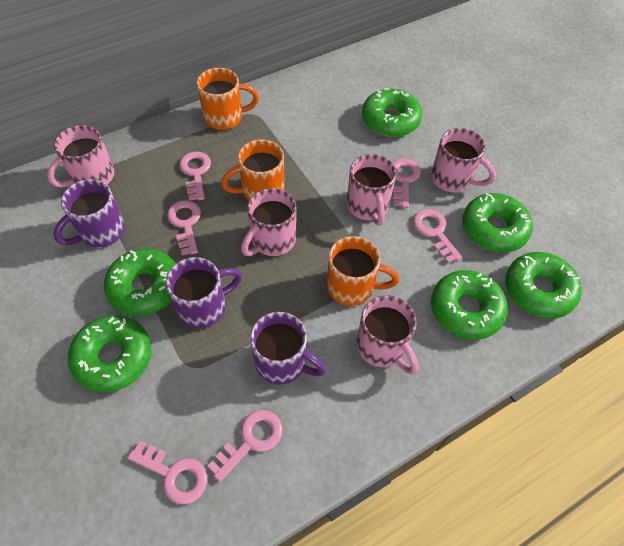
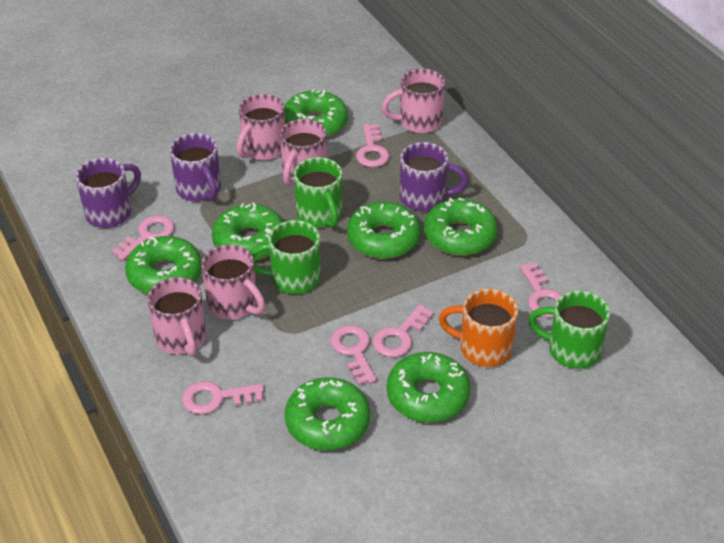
green donut: 6 -> 7
green mug: 0 -> 3
orange mug: 3 -> 1

